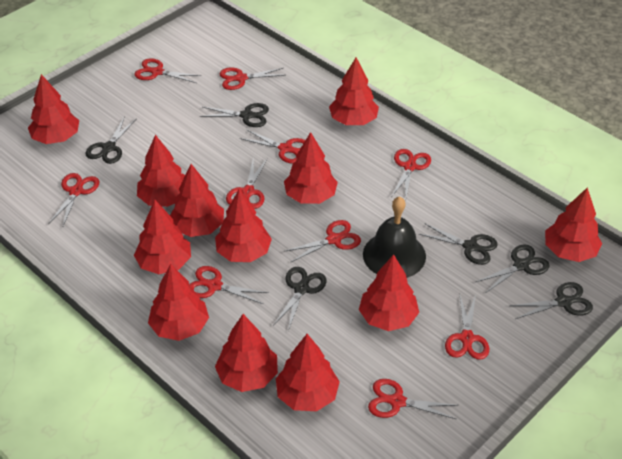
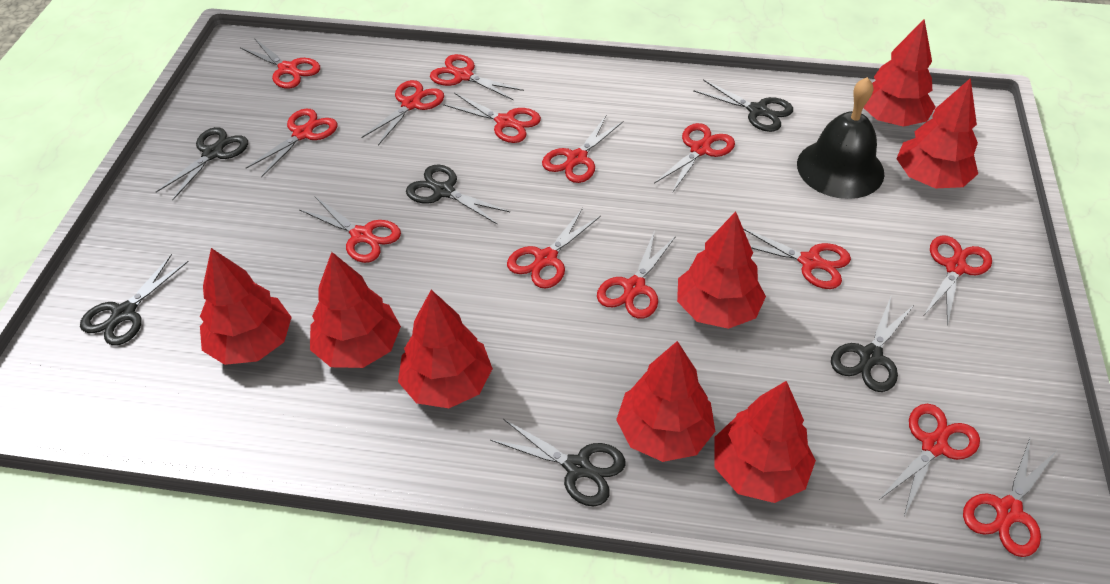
red scissors: 10 -> 14
red tree: 12 -> 8

